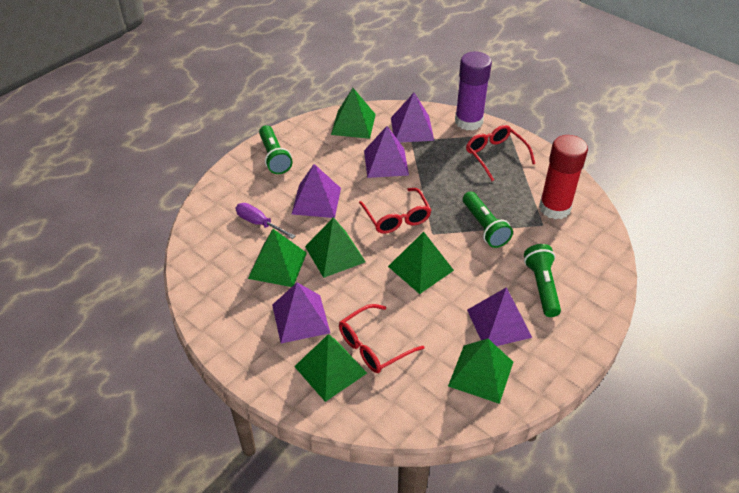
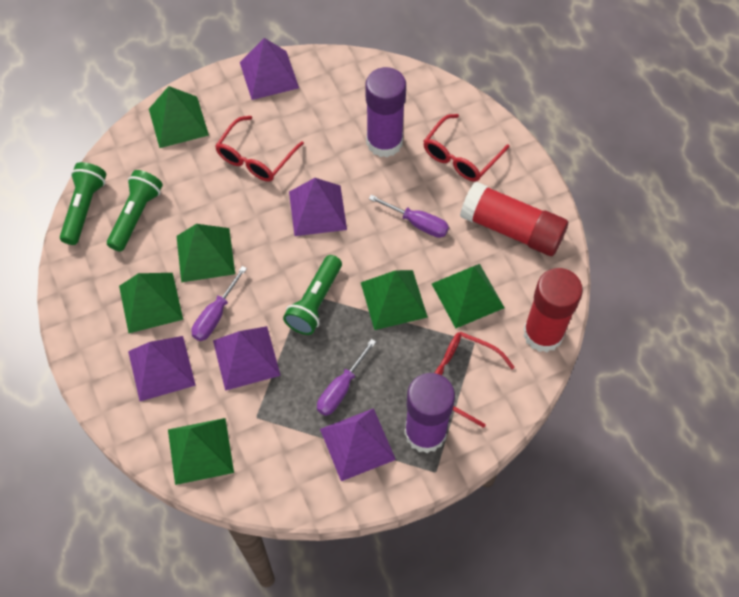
purple glue stick: 1 -> 2
purple screwdriver: 1 -> 3
red glue stick: 1 -> 2

